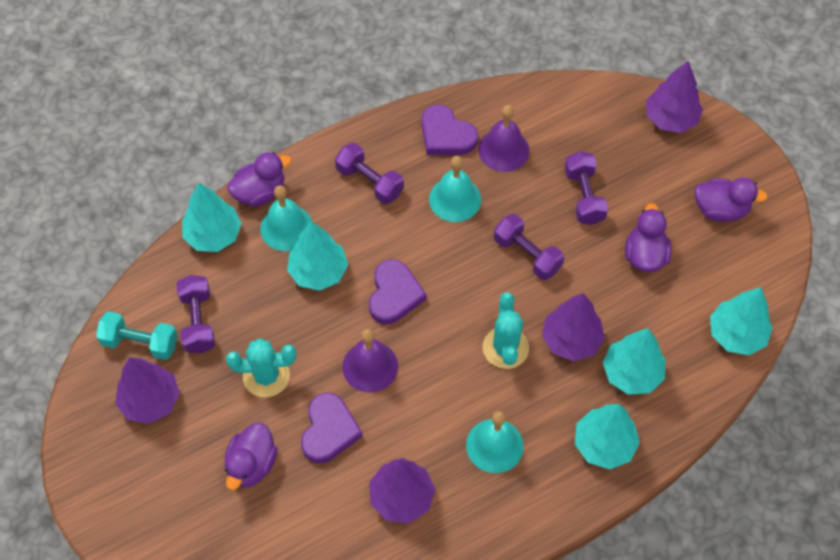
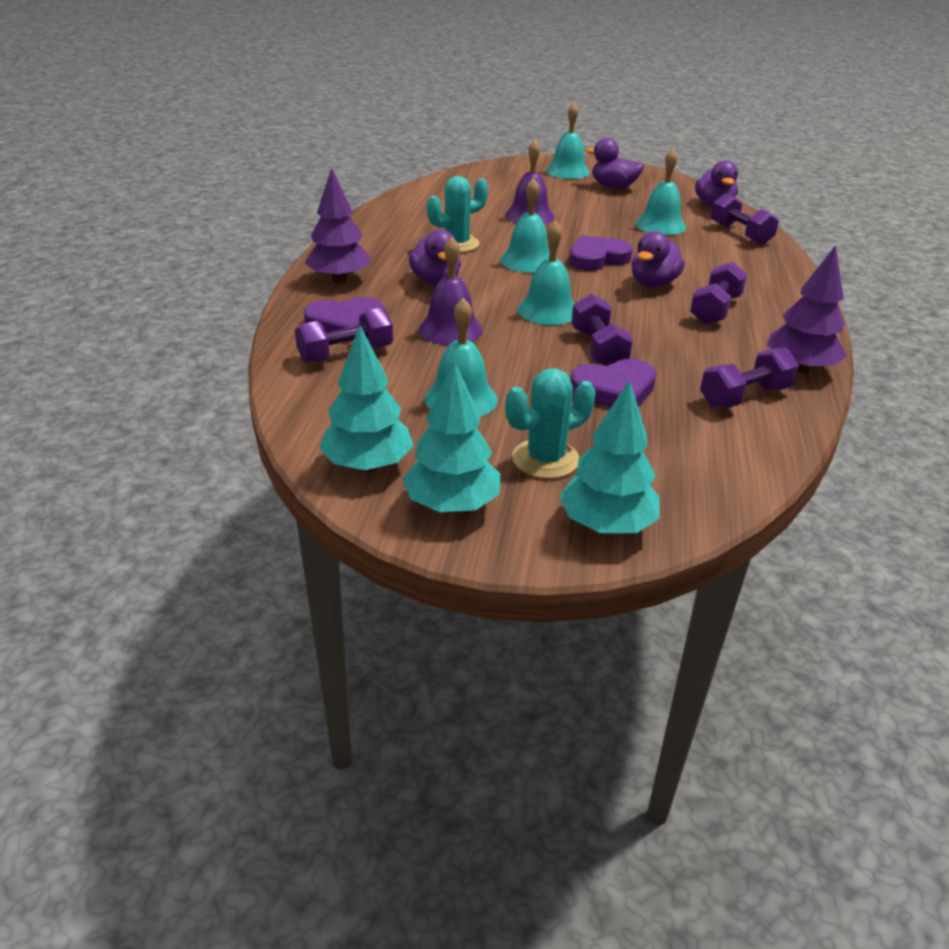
purple dumbbell: 4 -> 5
purple tree: 4 -> 2
turquoise bell: 3 -> 5
turquoise dumbbell: 1 -> 0
turquoise tree: 5 -> 3

